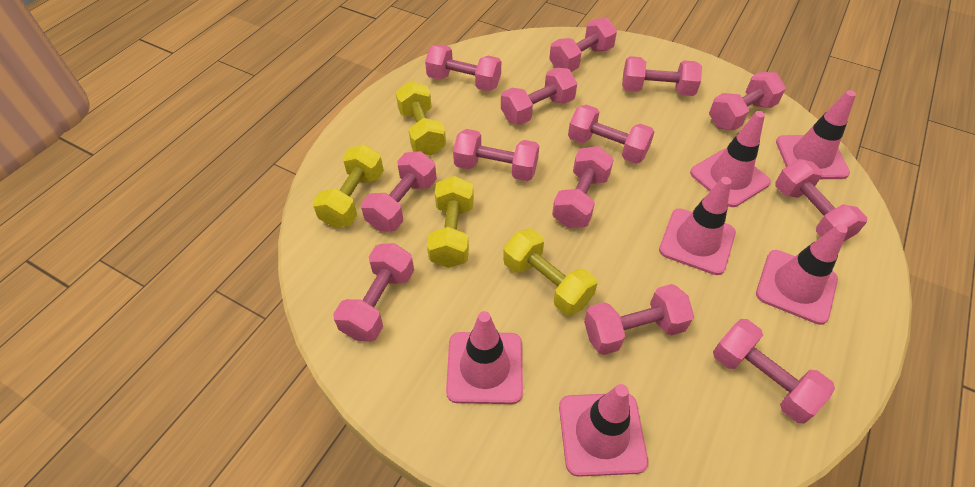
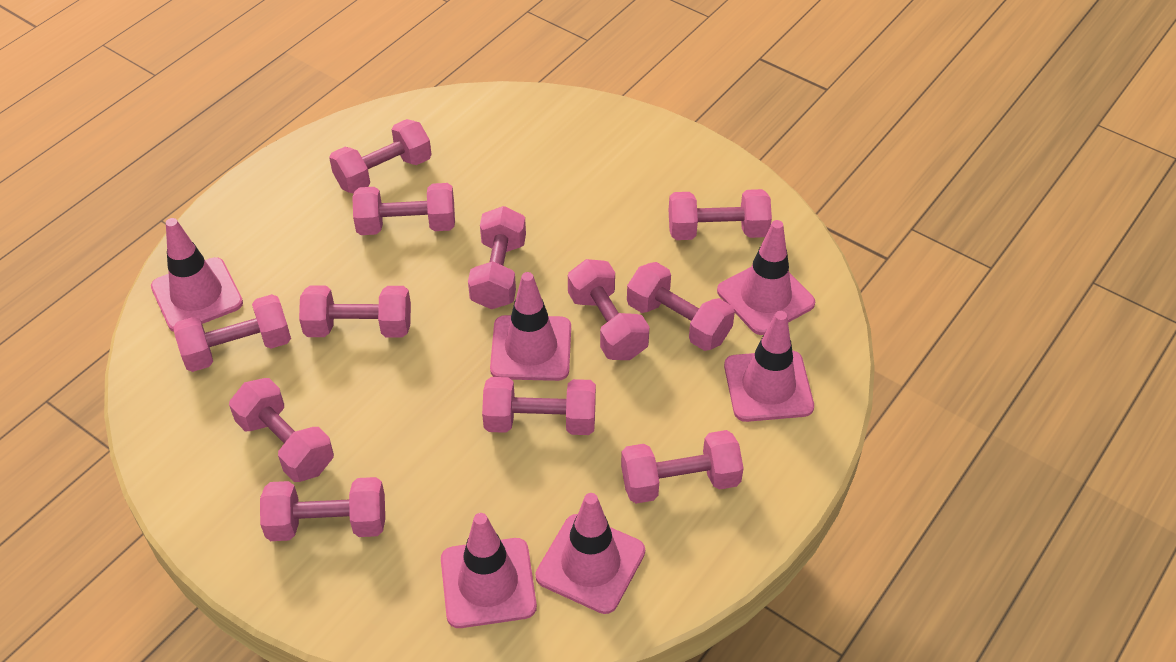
pink dumbbell: 13 -> 12
yellow dumbbell: 4 -> 0

